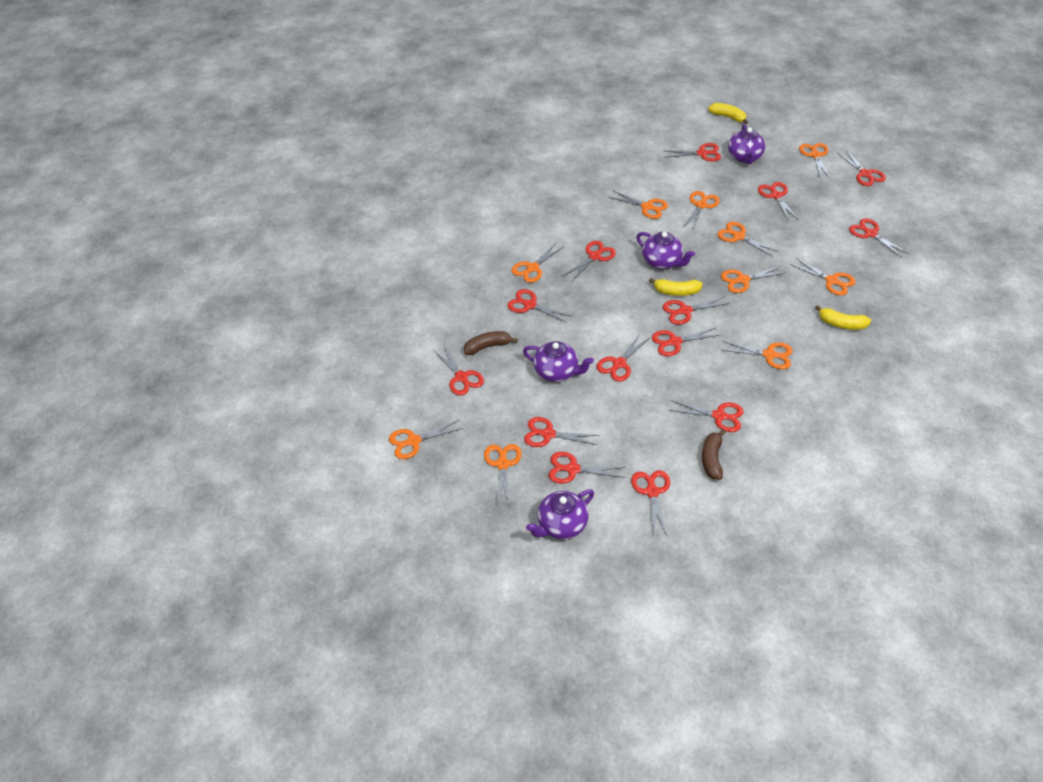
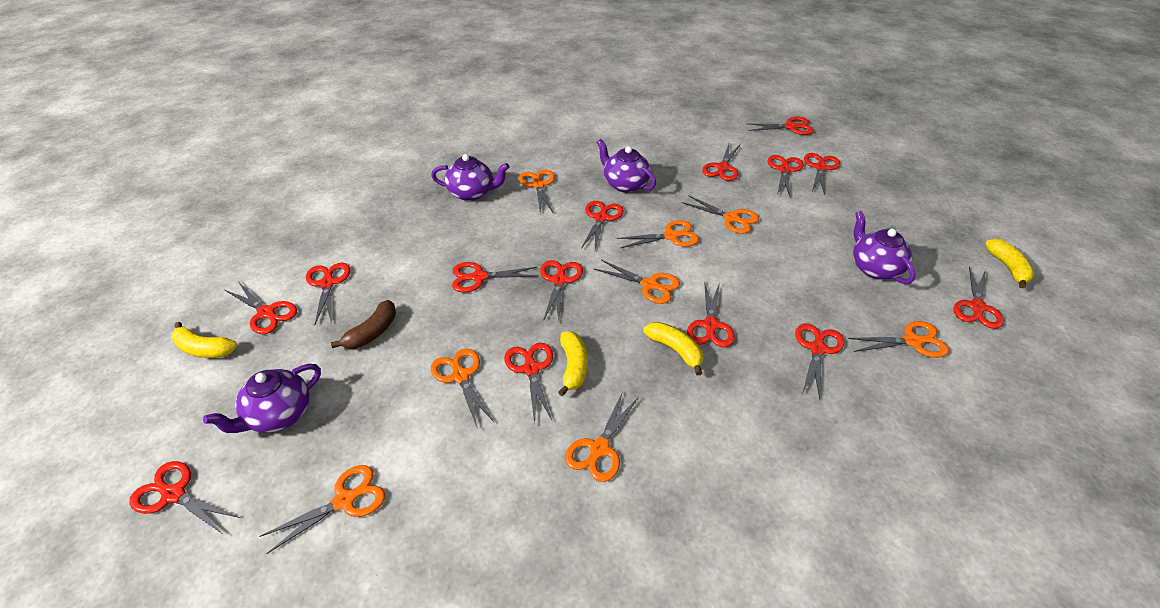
brown banana: 2 -> 1
orange scissors: 10 -> 8
yellow banana: 3 -> 4

